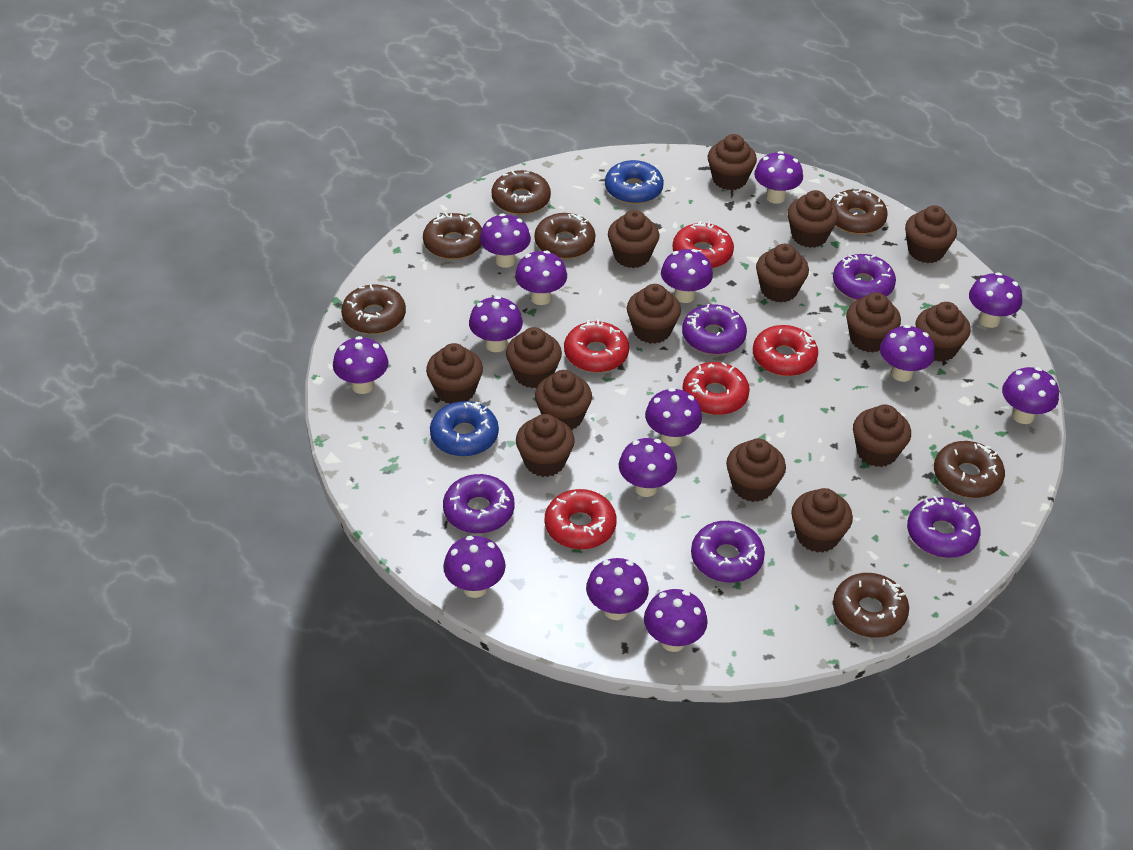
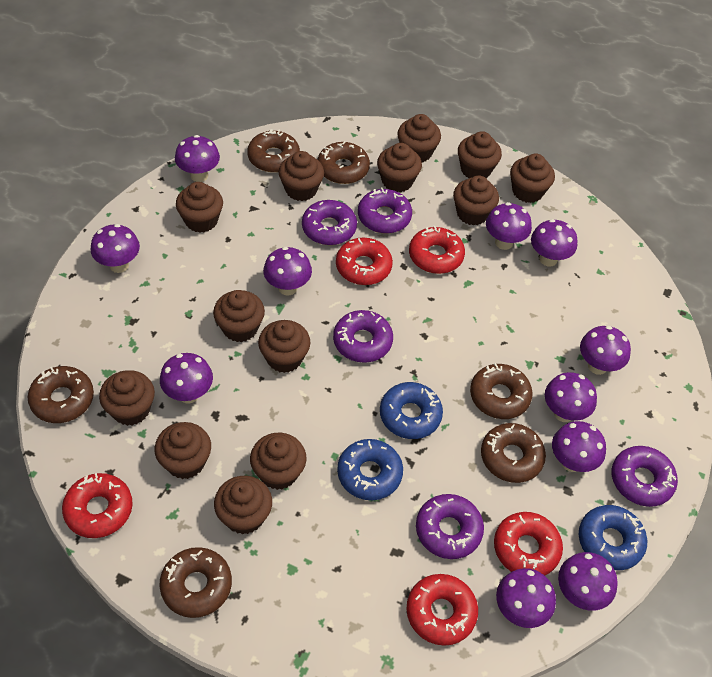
blue donut: 2 -> 3
brown cupcake: 15 -> 13
brown donut: 7 -> 6
purple mushroom: 14 -> 11

